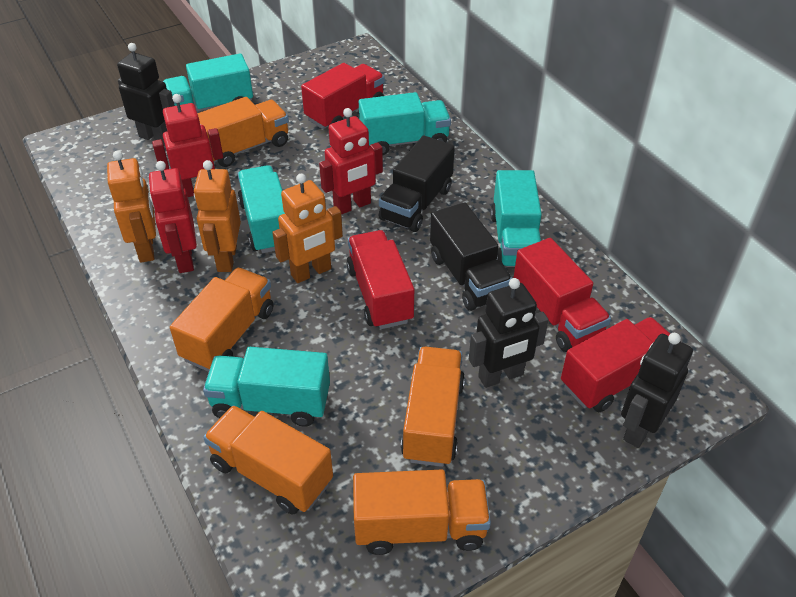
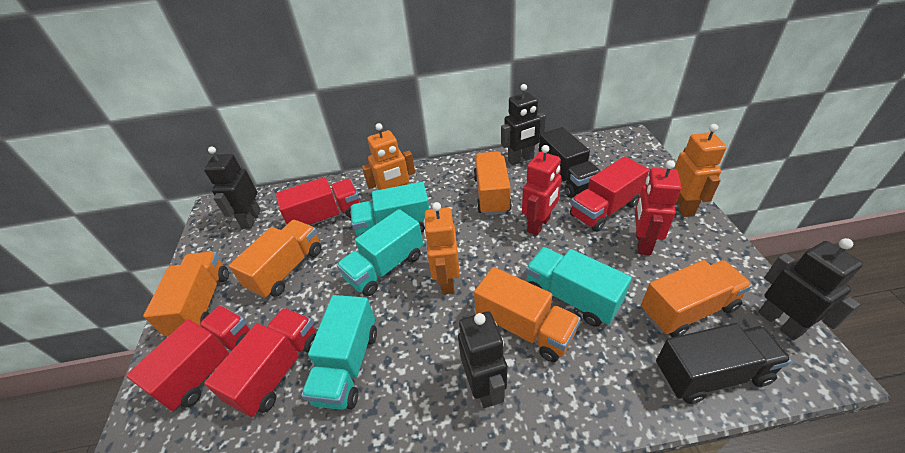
black robot: 3 -> 4
red robot: 3 -> 2
turquoise truck: 5 -> 4

